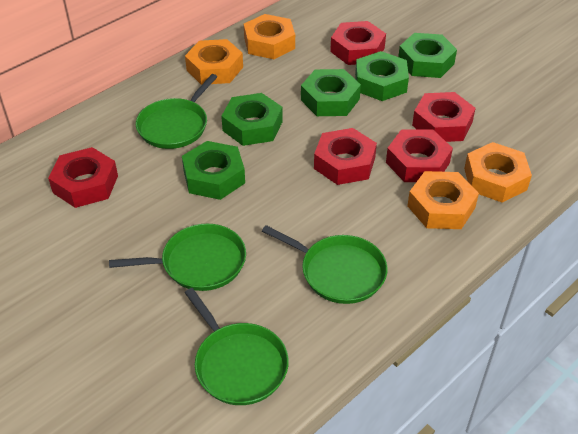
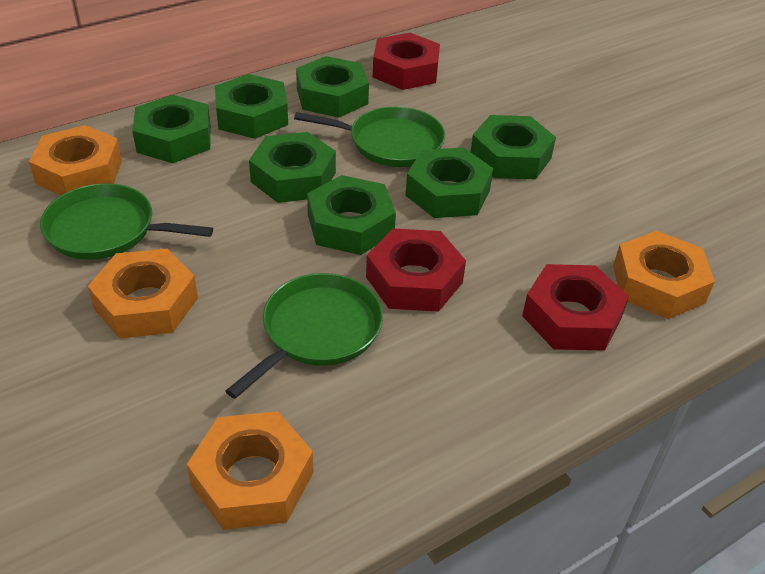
green nut: 5 -> 7
green pan: 4 -> 3
red nut: 5 -> 3

